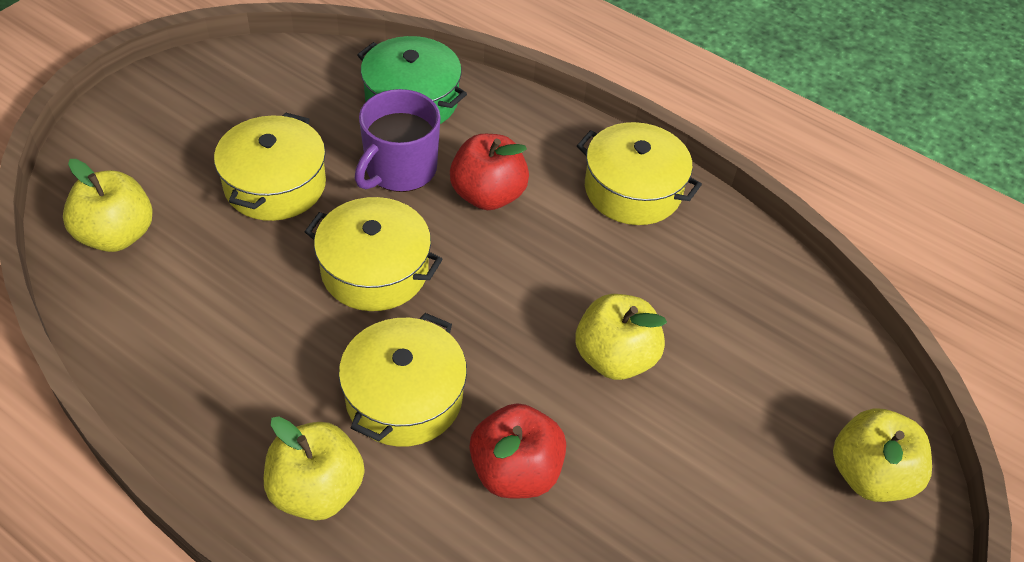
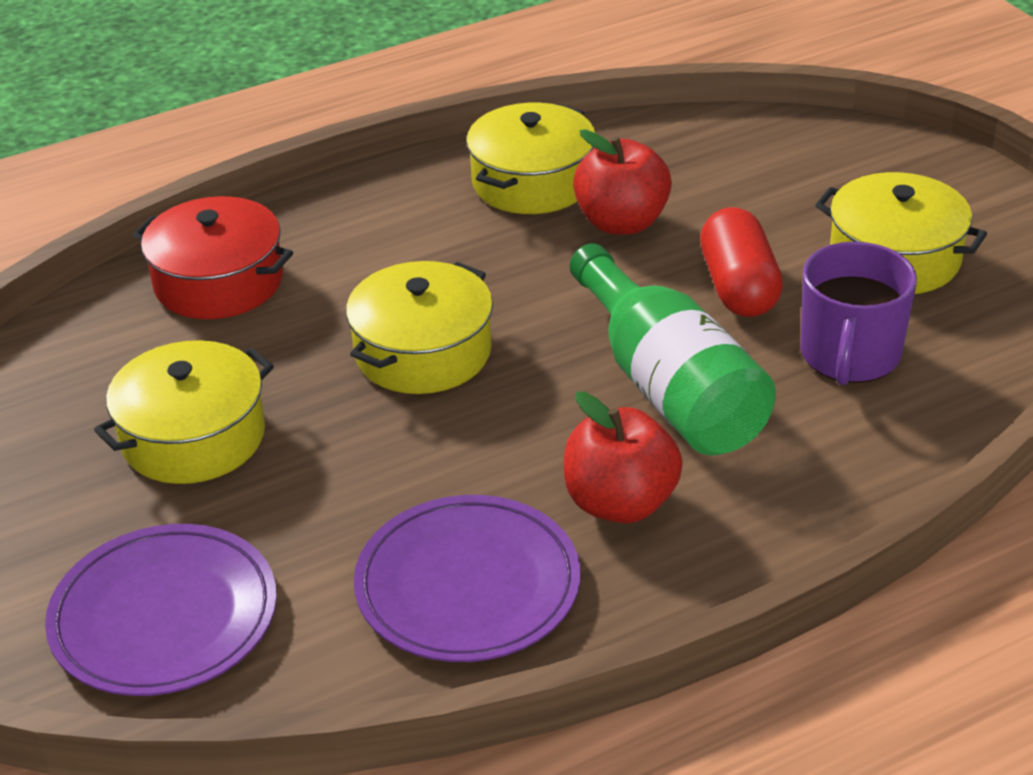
green bottle: 0 -> 1
green pot: 1 -> 0
purple plate: 0 -> 2
red capsule: 0 -> 1
red pot: 0 -> 1
yellow apple: 4 -> 0

